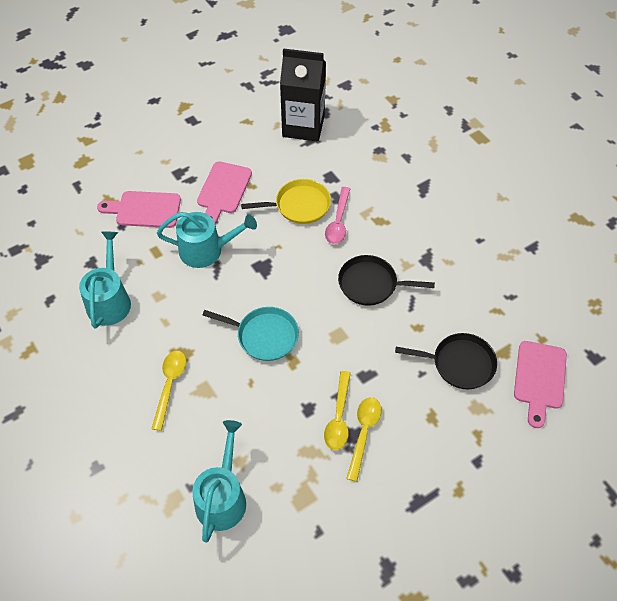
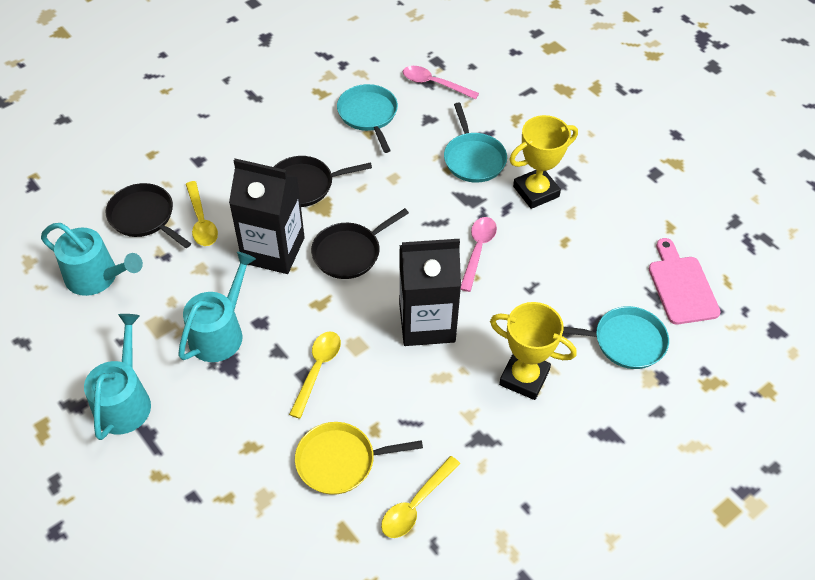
black carton: 1 -> 2
black pan: 2 -> 3
pink cutting board: 3 -> 1
pink spoon: 1 -> 2
turquoise pan: 1 -> 3
yellow trophy: 0 -> 2

